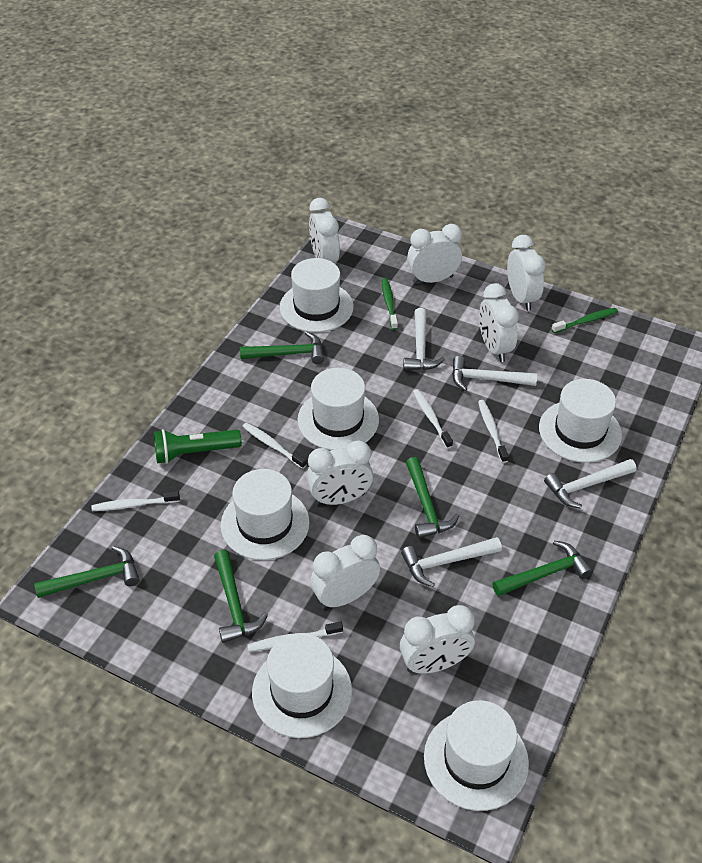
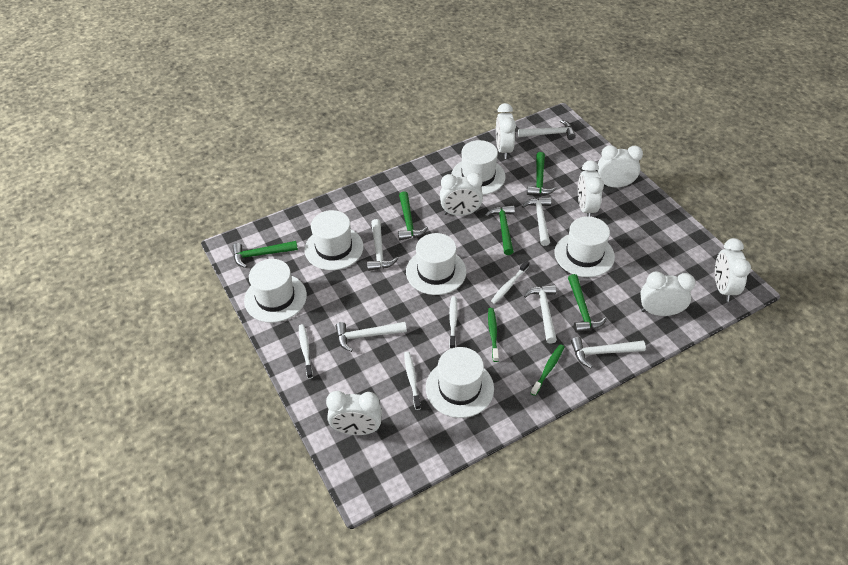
green flashlight: 1 -> 0
white hammer: 4 -> 6
white toothbrush: 5 -> 4

